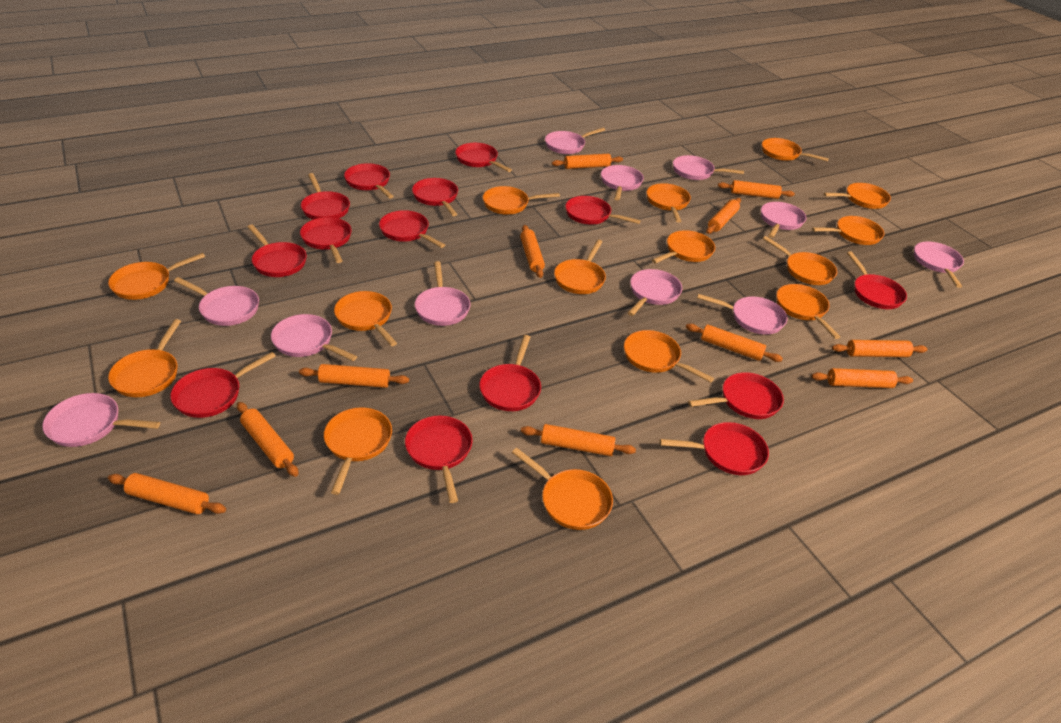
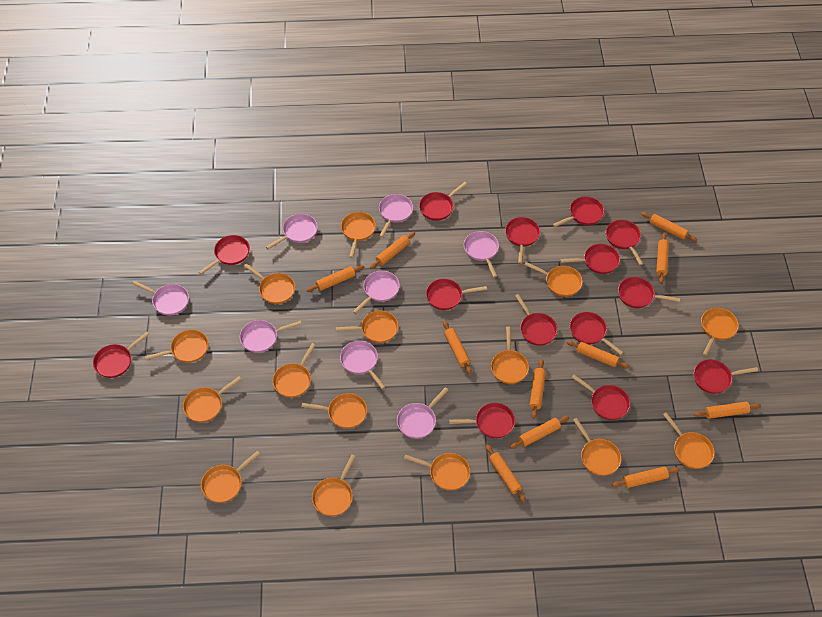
pink pan: 11 -> 8

